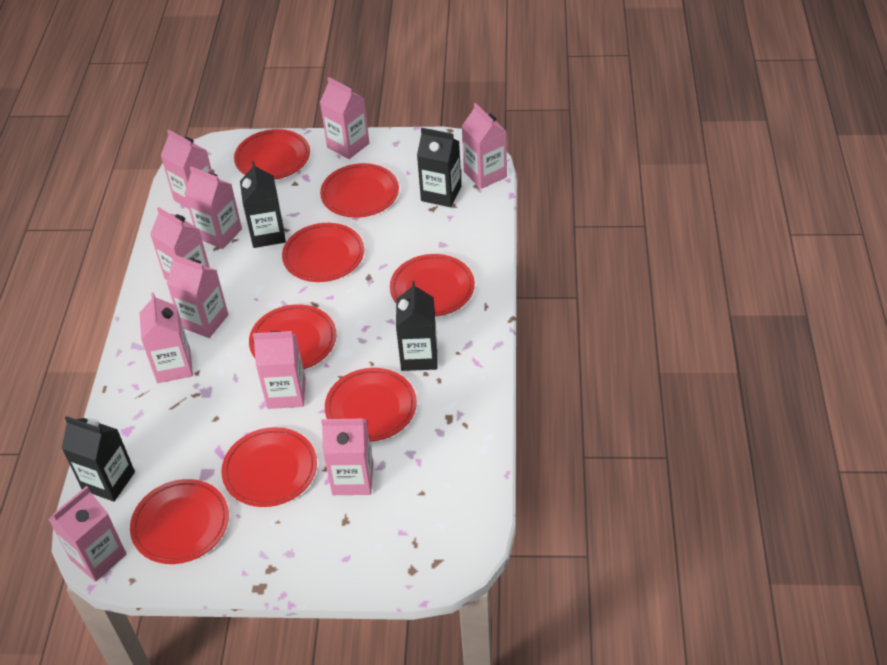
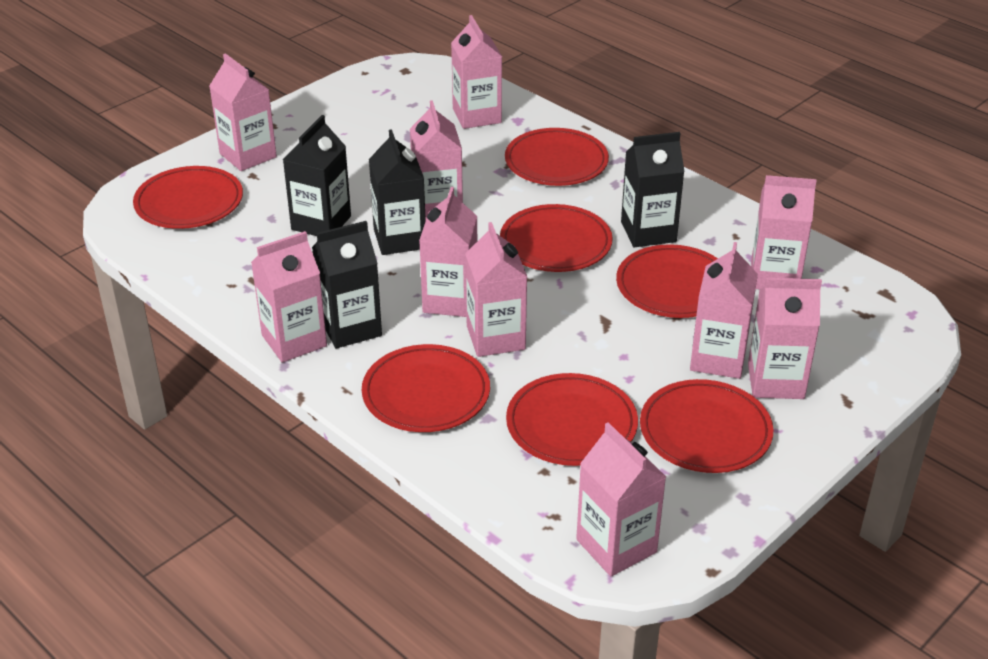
red plate: 8 -> 7

